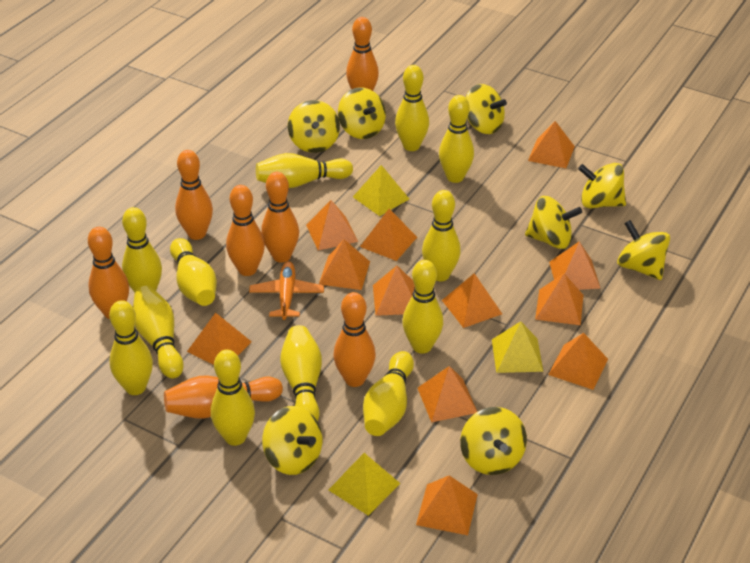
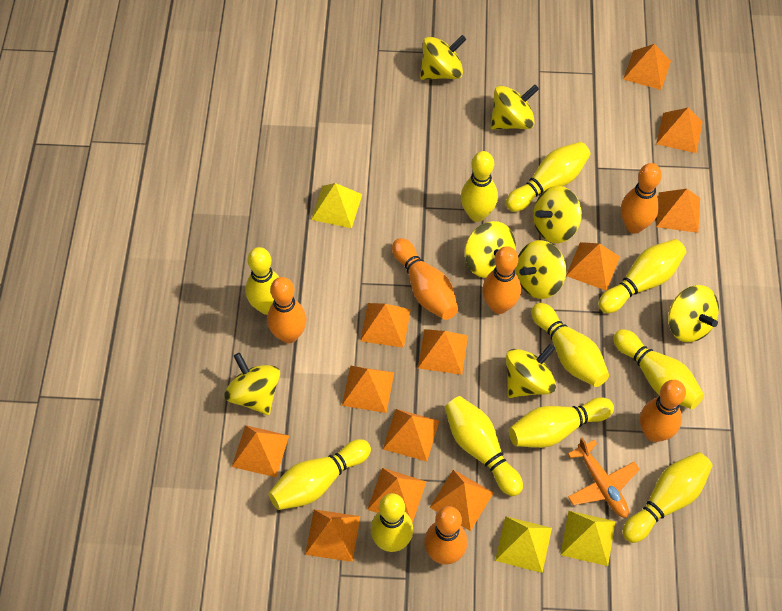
orange bowling pin: 7 -> 6
yellow bowling pin: 12 -> 11

